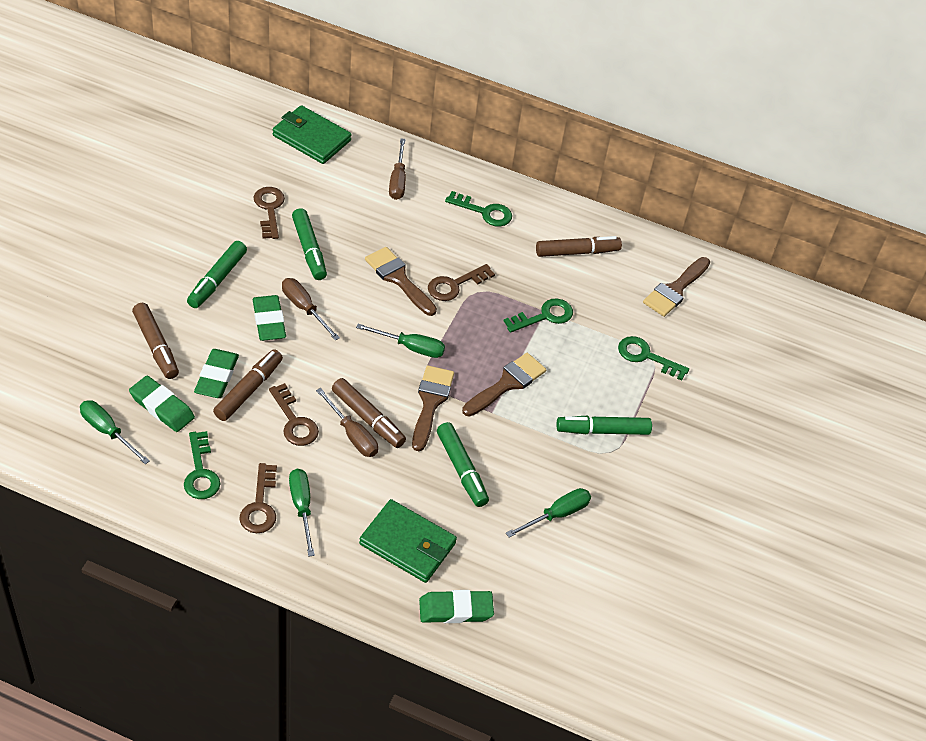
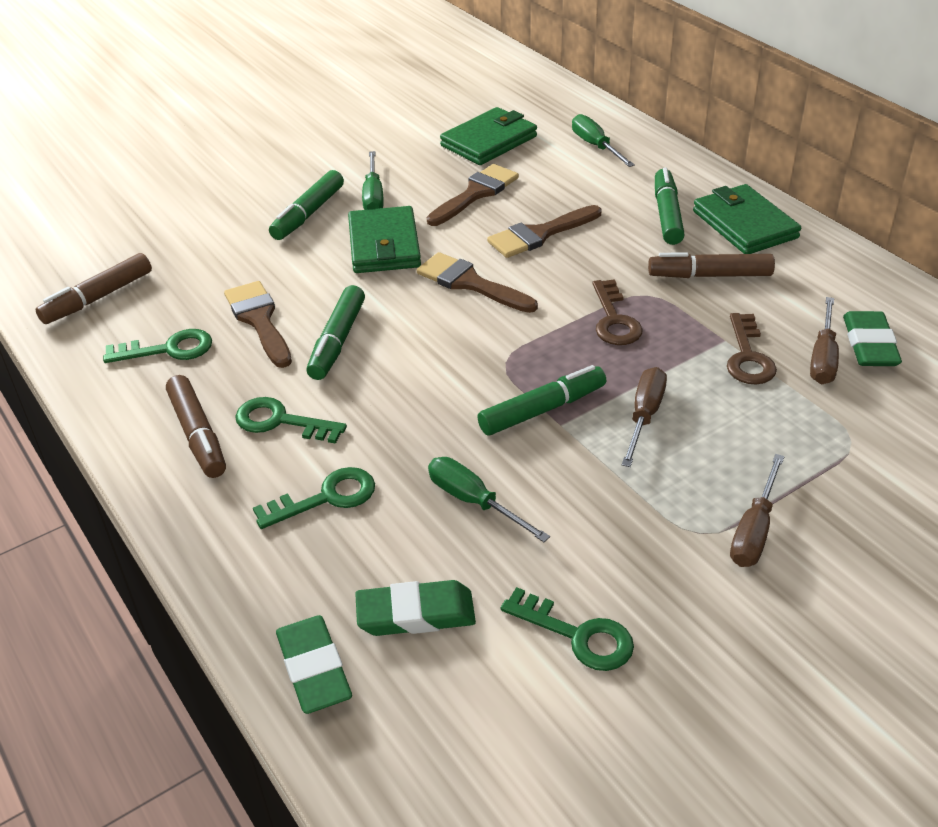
brown key: 4 -> 2
brown marker: 4 -> 3
green eraser: 4 -> 3
green screwdriver: 4 -> 3
green wallet: 2 -> 3

